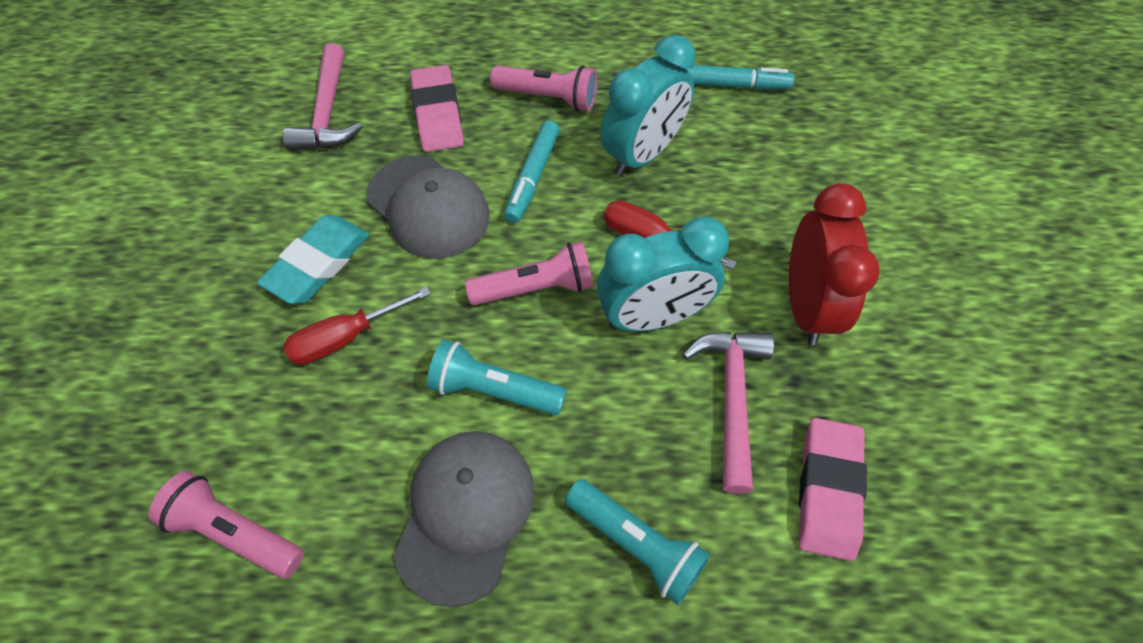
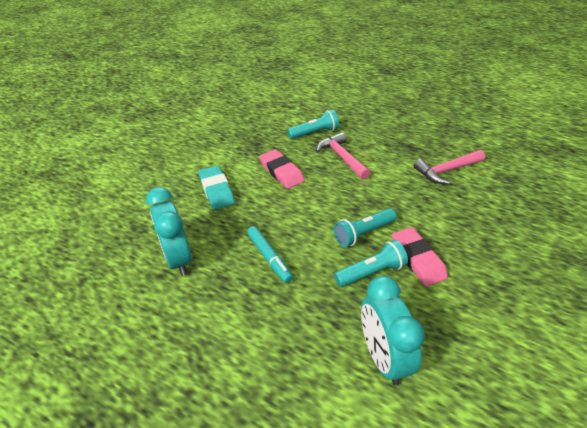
grey cap: 2 -> 0
pink flashlight: 3 -> 0
red clock: 1 -> 0
red screwdriver: 2 -> 0
turquoise flashlight: 2 -> 3
turquoise marker: 2 -> 1

